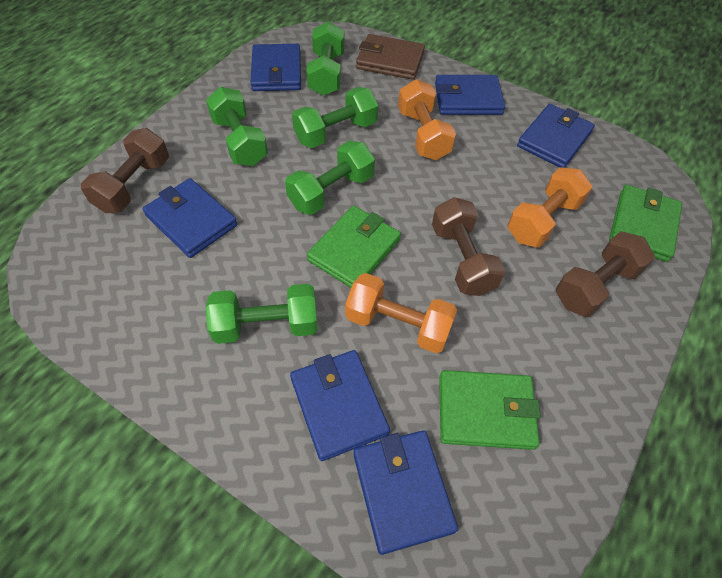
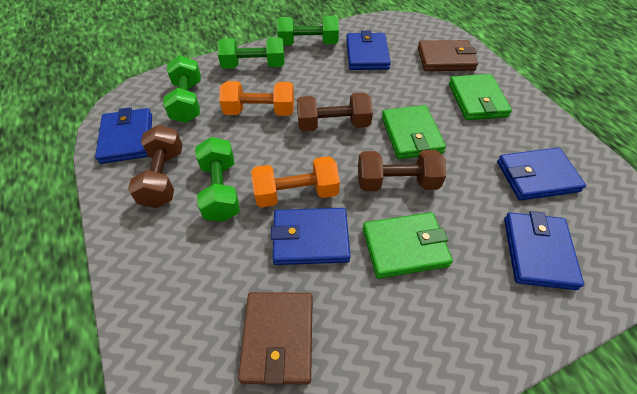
blue wallet: 6 -> 5
brown wallet: 1 -> 2
green dumbbell: 5 -> 4
orange dumbbell: 3 -> 2

